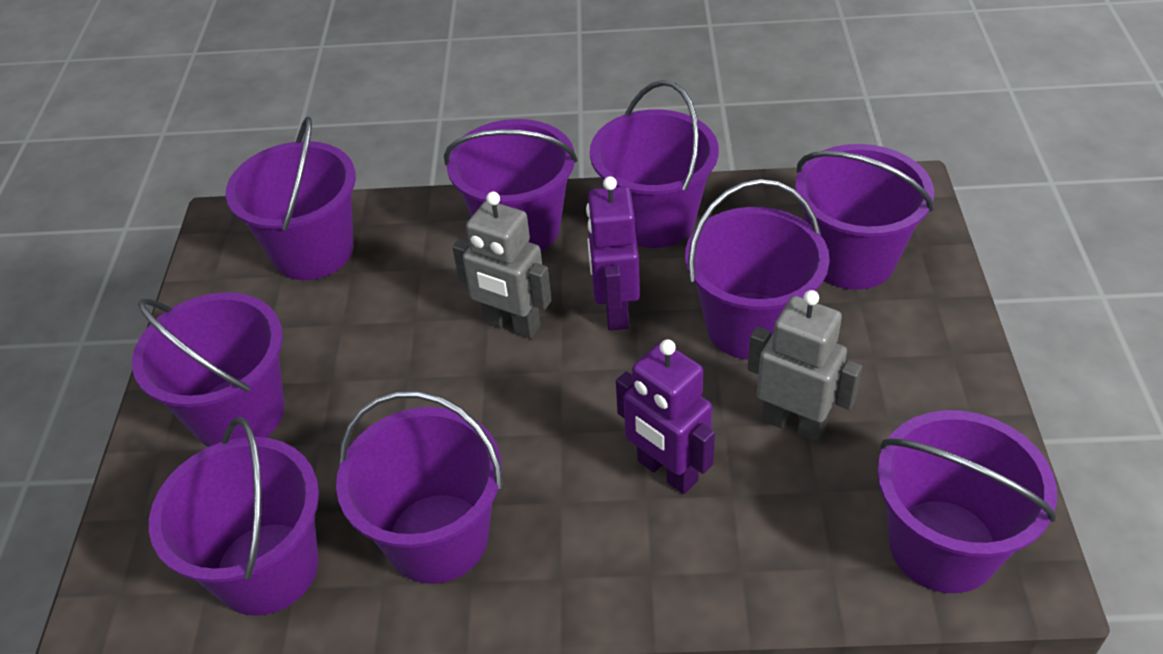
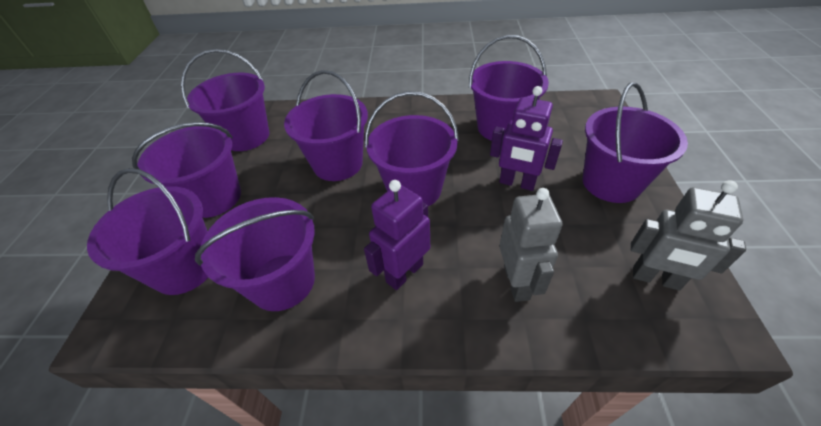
purple bucket: 9 -> 8

